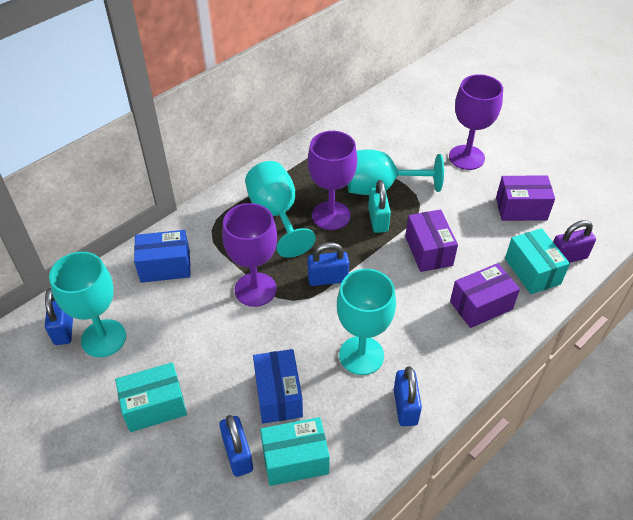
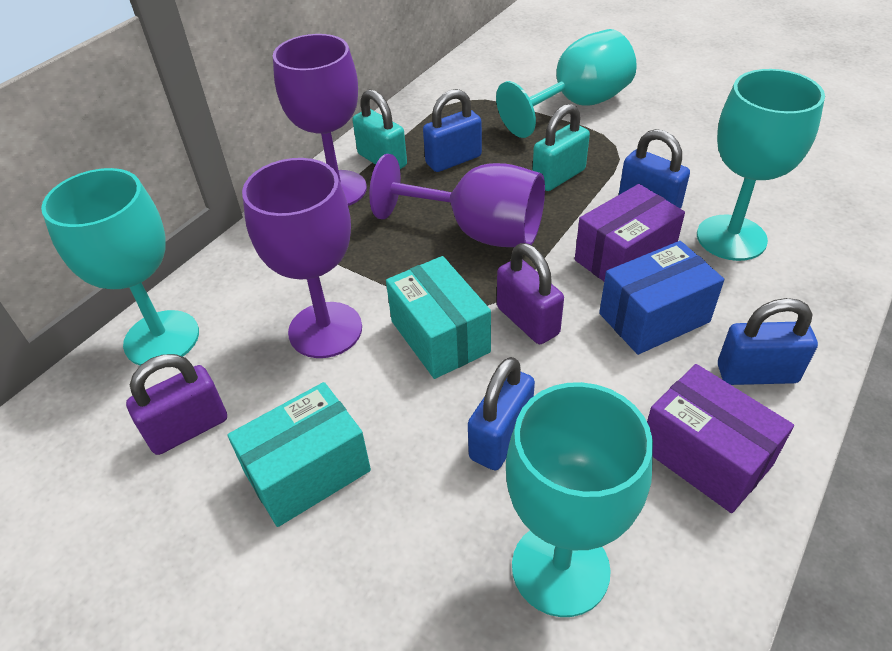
blue box: 2 -> 1
purple box: 3 -> 2
purple padlock: 1 -> 2
turquoise box: 3 -> 2
turquoise padlock: 1 -> 2

